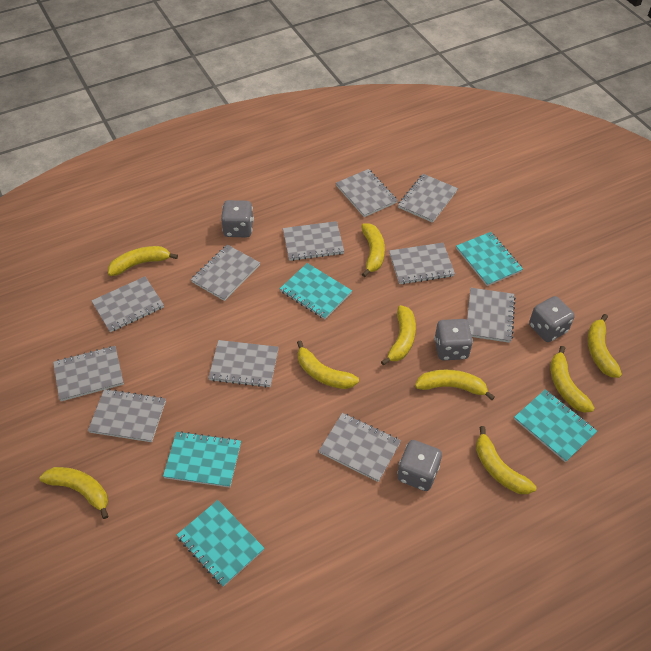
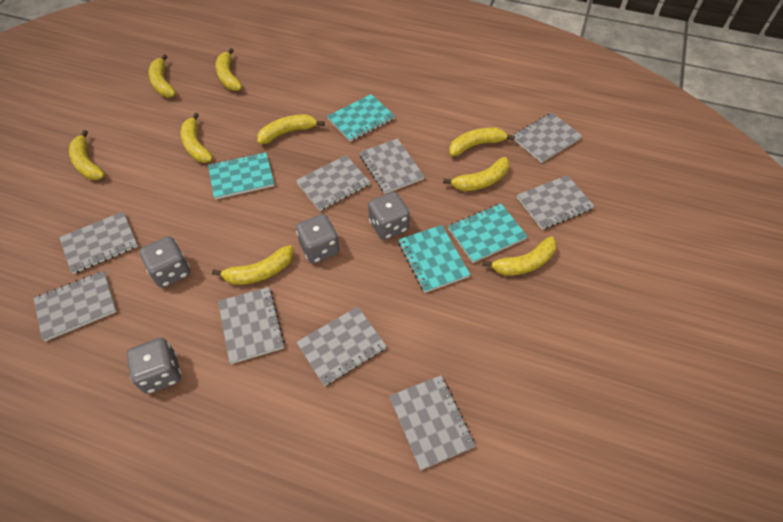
grey notebook: 11 -> 9
turquoise notebook: 5 -> 4

